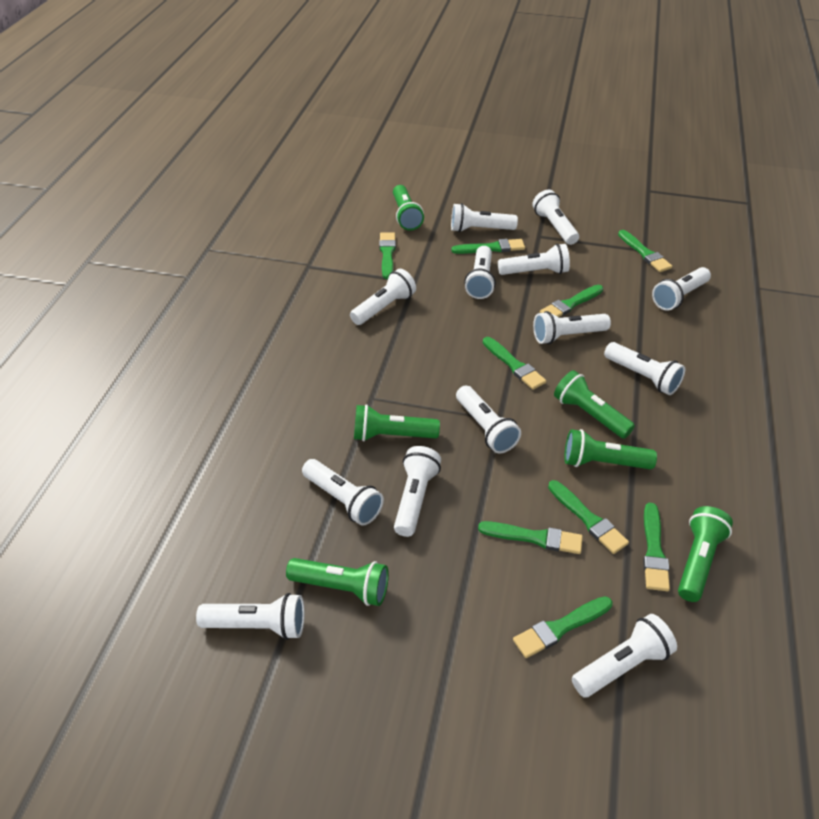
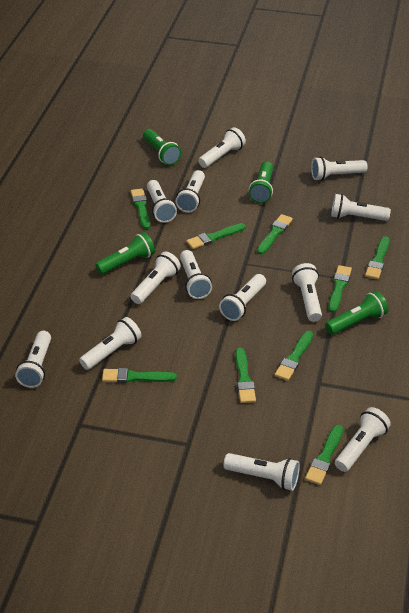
green flashlight: 6 -> 4

